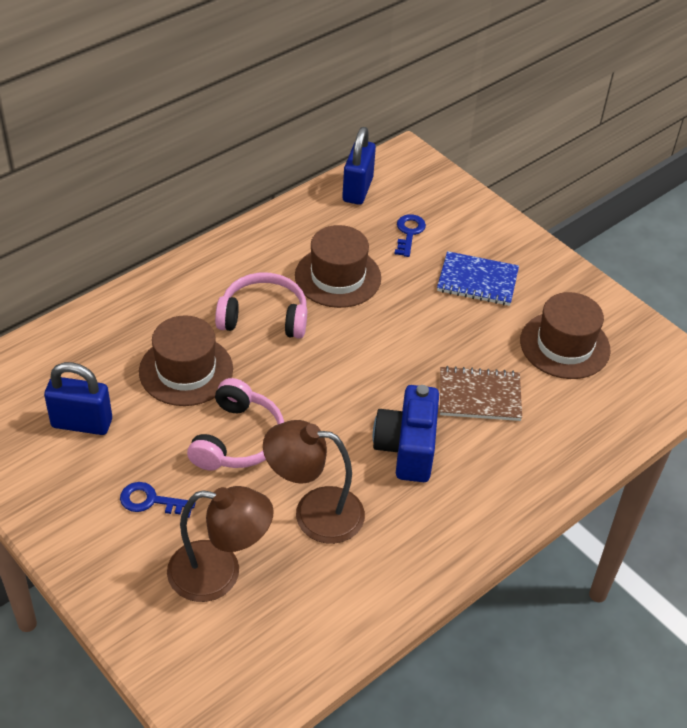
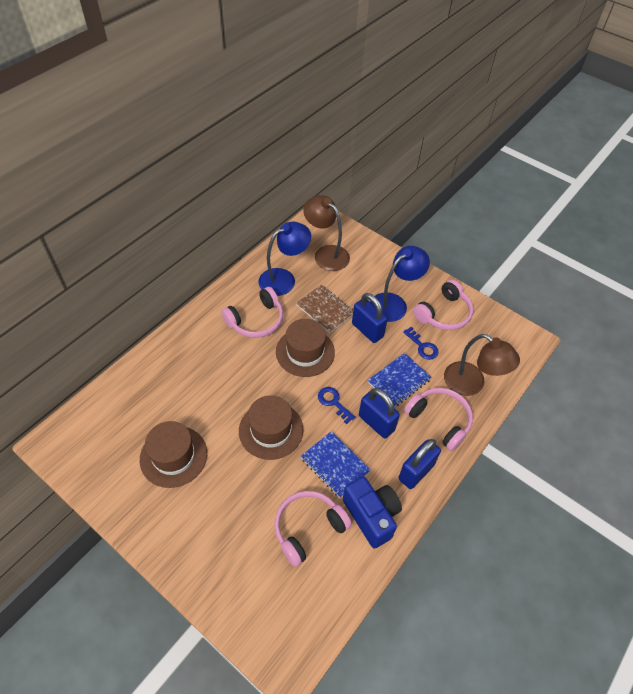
blue lamp: 0 -> 2
blue notebook: 1 -> 2
blue padlock: 2 -> 3
pink headphones: 2 -> 4

